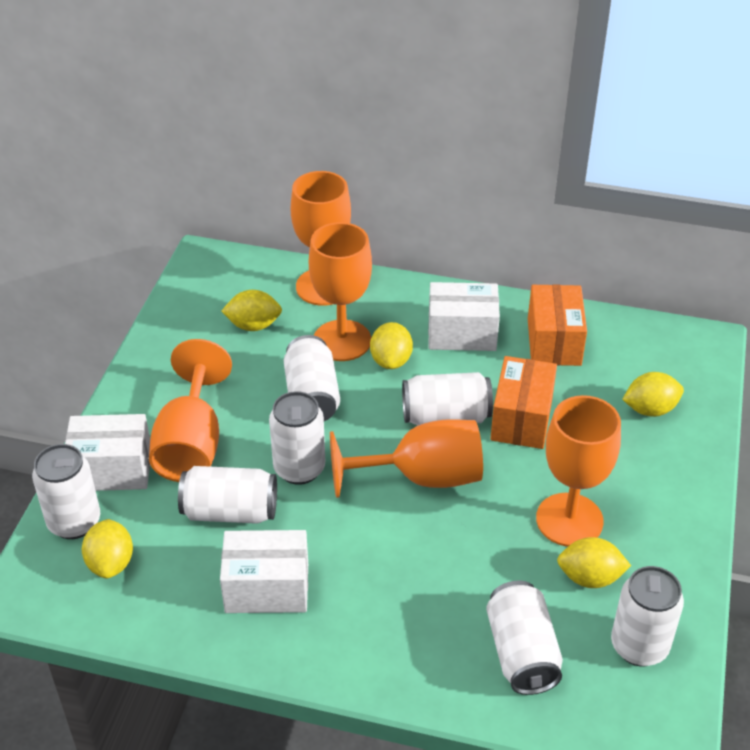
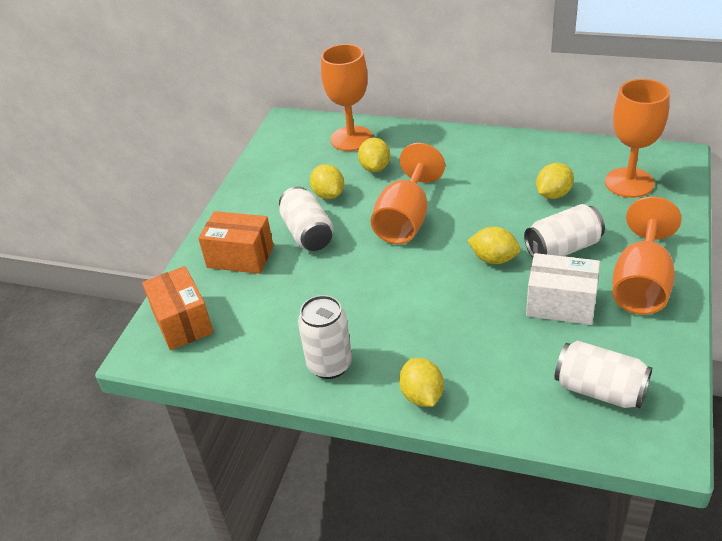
orange goblet: 5 -> 4
white box: 3 -> 1
white can: 7 -> 4

